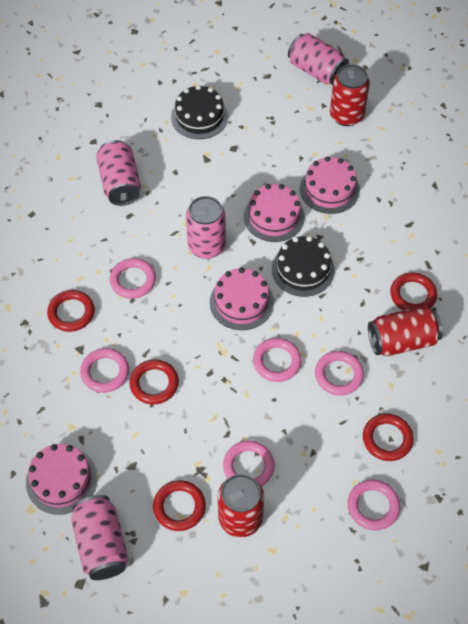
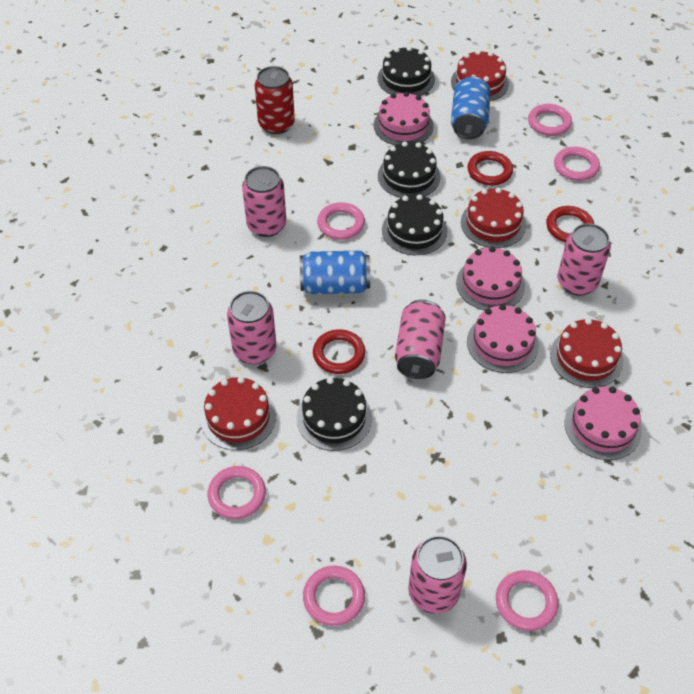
black cake: 2 -> 4
blue can: 0 -> 2
pink can: 4 -> 5
red cake: 0 -> 4
red can: 3 -> 1
red ring: 5 -> 3

